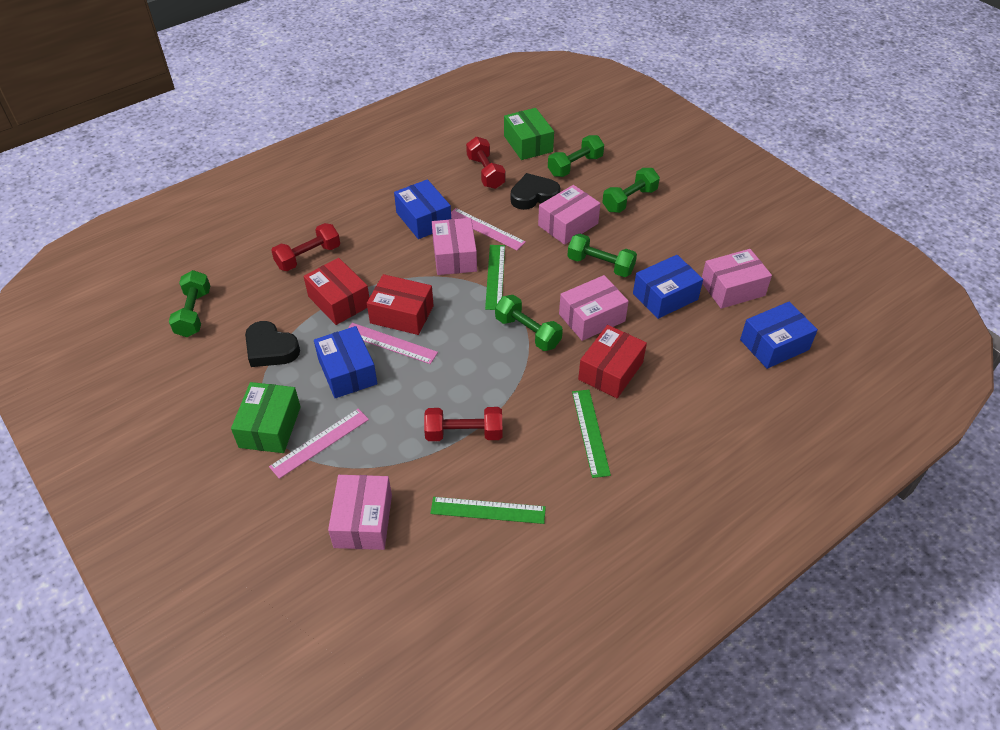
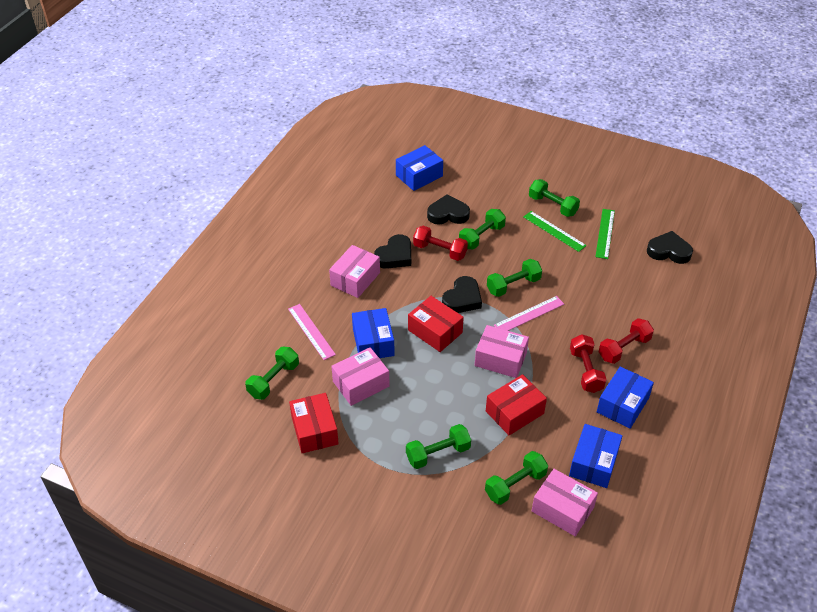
black heart: 2 -> 4
green box: 2 -> 0
green dumbbell: 5 -> 6
green ruler: 3 -> 2
pink box: 5 -> 4
pink ruler: 3 -> 2

